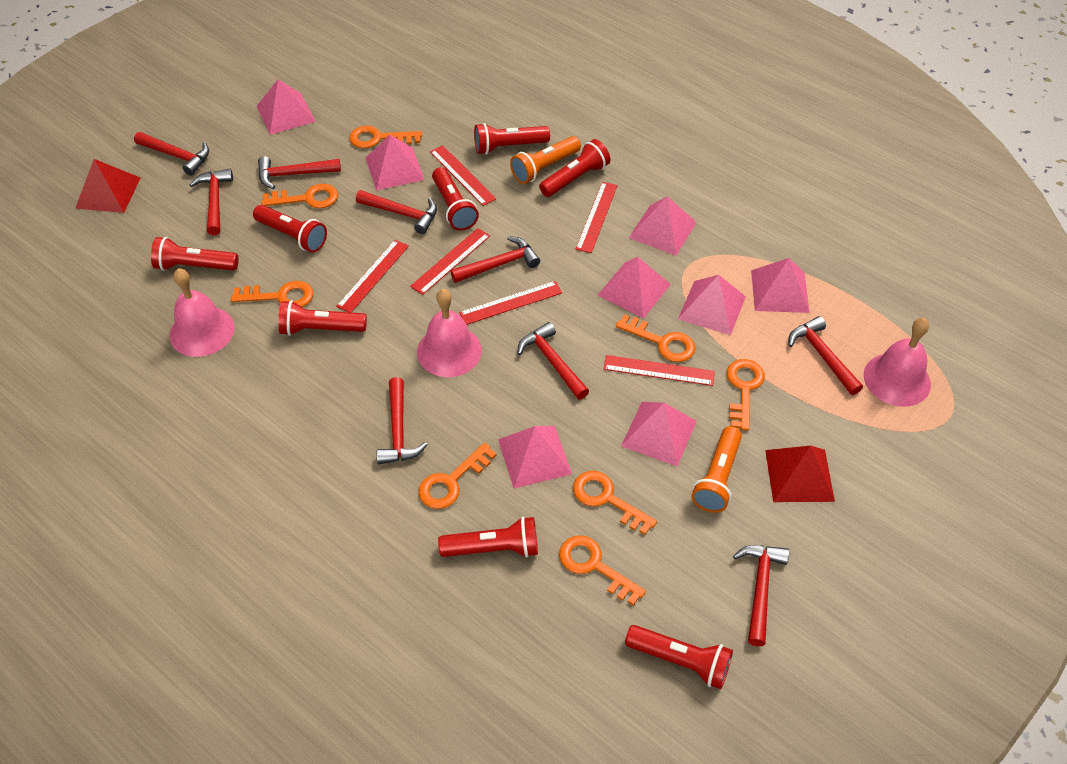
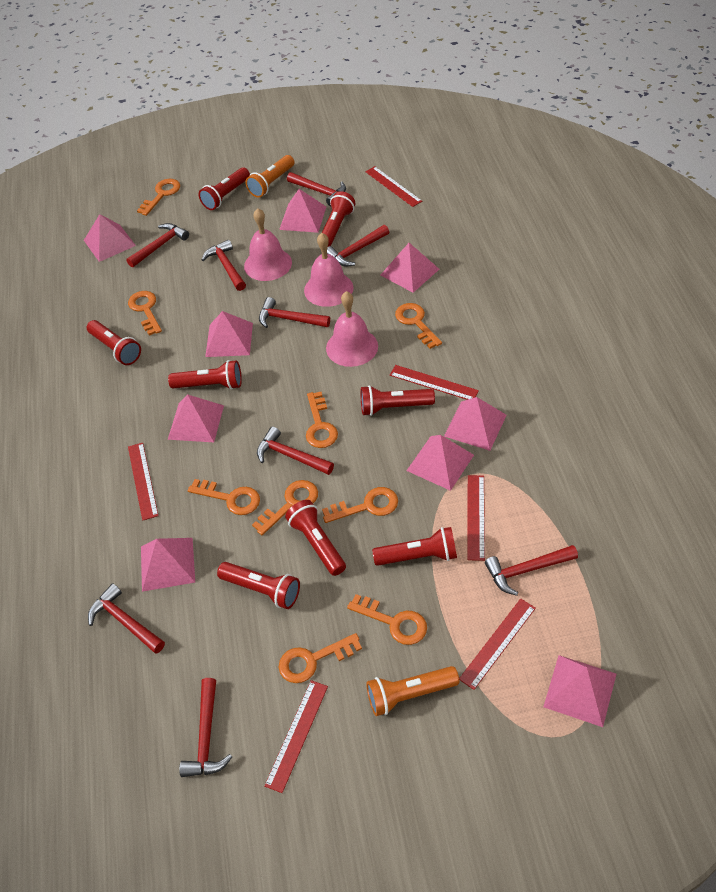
orange key: 8 -> 9
pink pyramid: 8 -> 9
red pyramid: 2 -> 0

